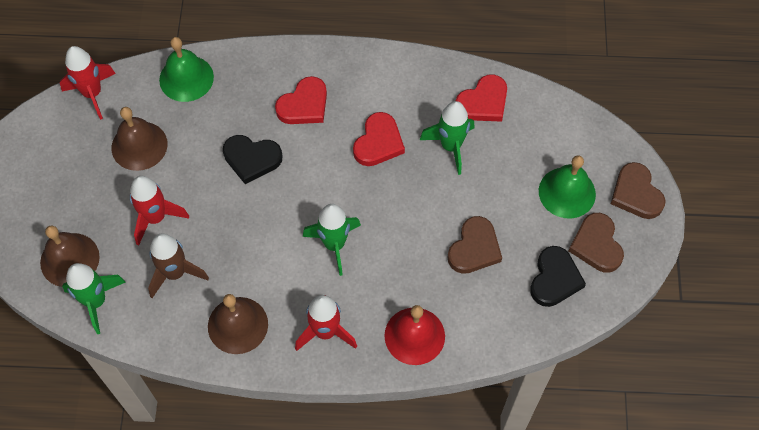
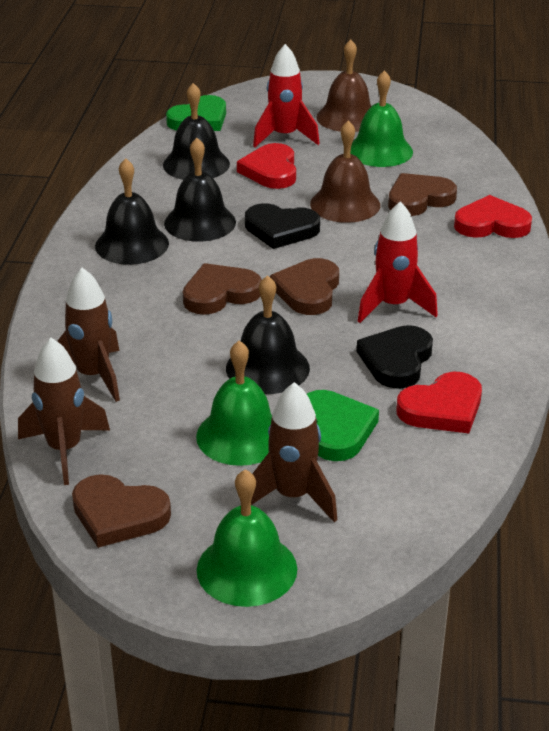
black bell: 0 -> 4
brown bell: 3 -> 2
brown heart: 3 -> 4
brown rocket: 1 -> 3
green bell: 2 -> 3
green heart: 0 -> 2
green rocket: 3 -> 0
red bell: 1 -> 0
red rocket: 3 -> 2

